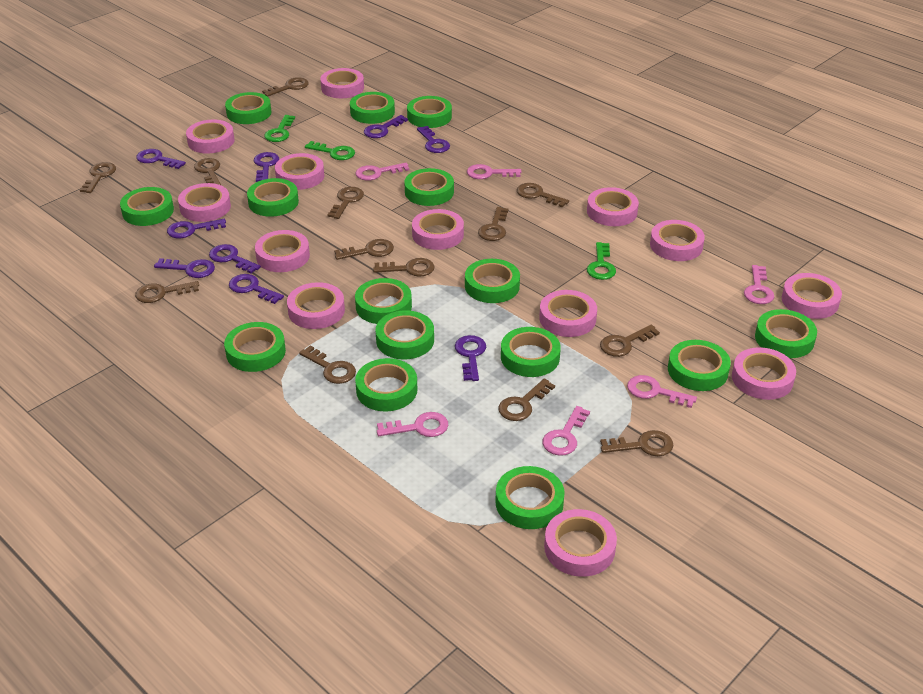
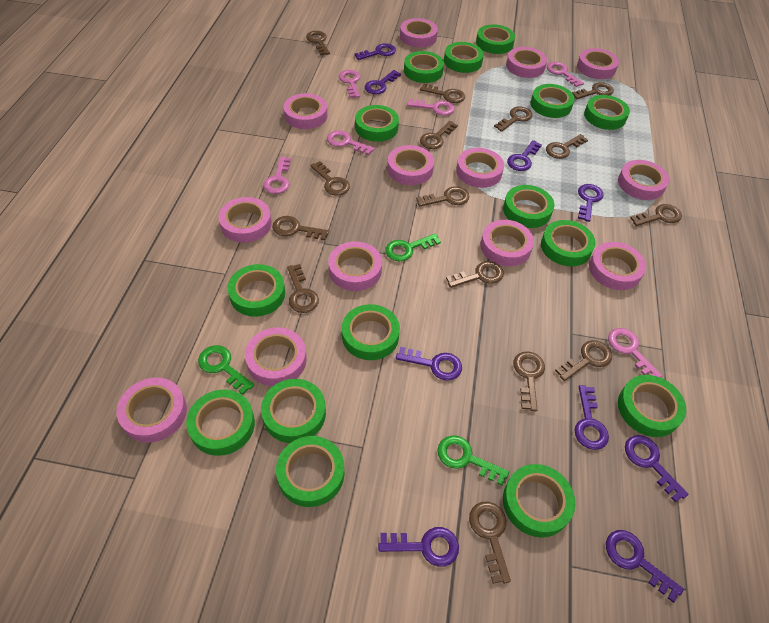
brown key: 13 -> 15

